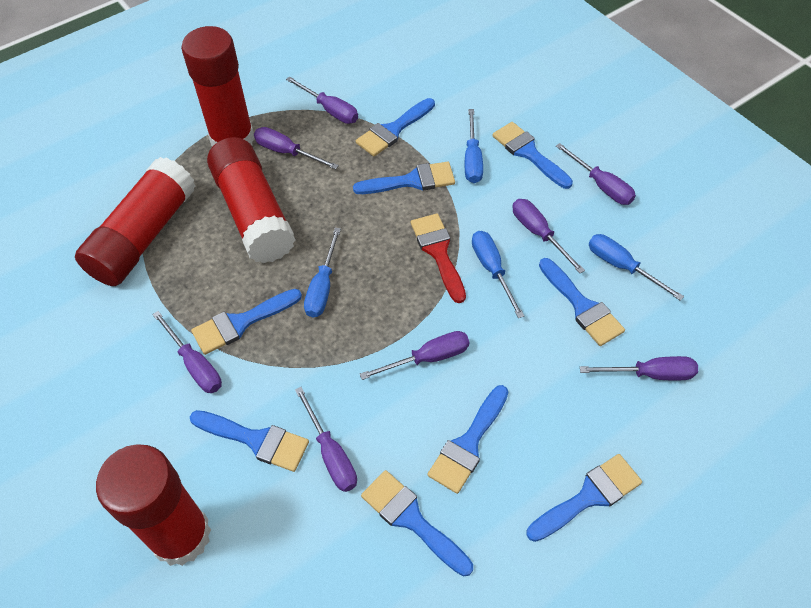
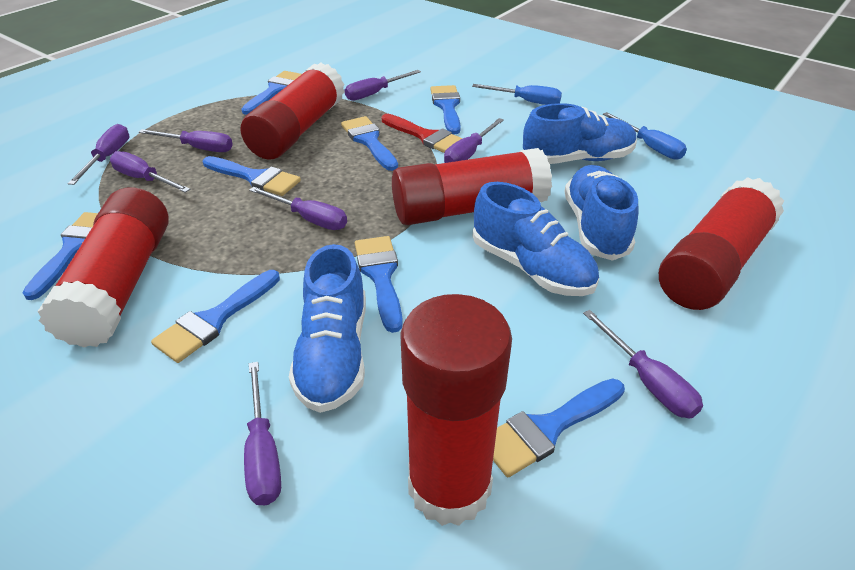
blue brush: 9 -> 8
blue screwdriver: 4 -> 2
blue shoe: 0 -> 4
red glue stick: 4 -> 5

